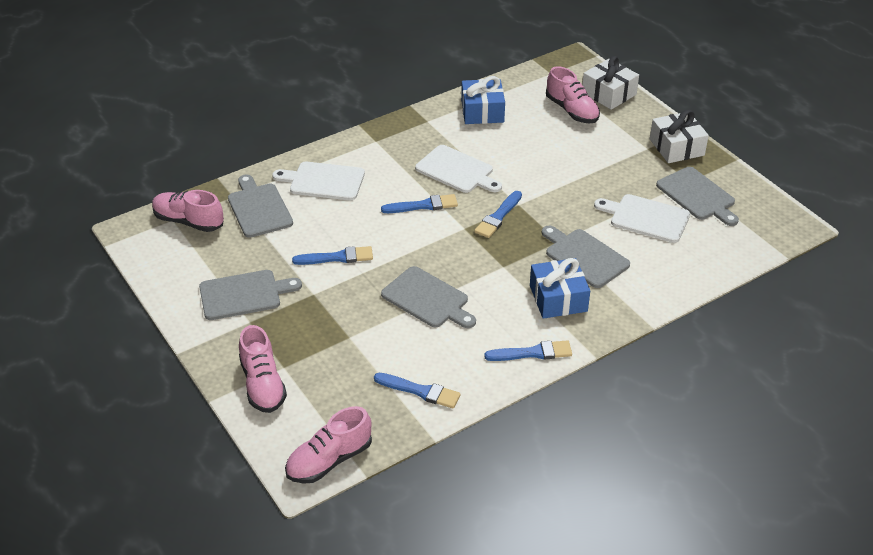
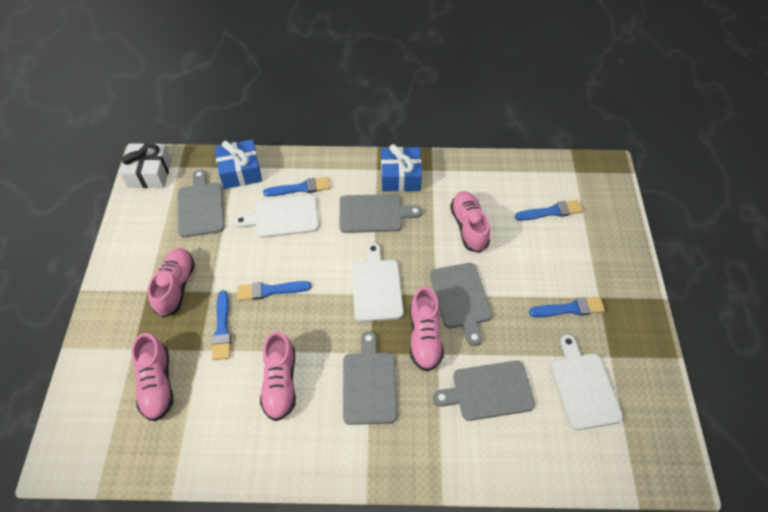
pink shoe: 4 -> 5
white gift: 2 -> 1

